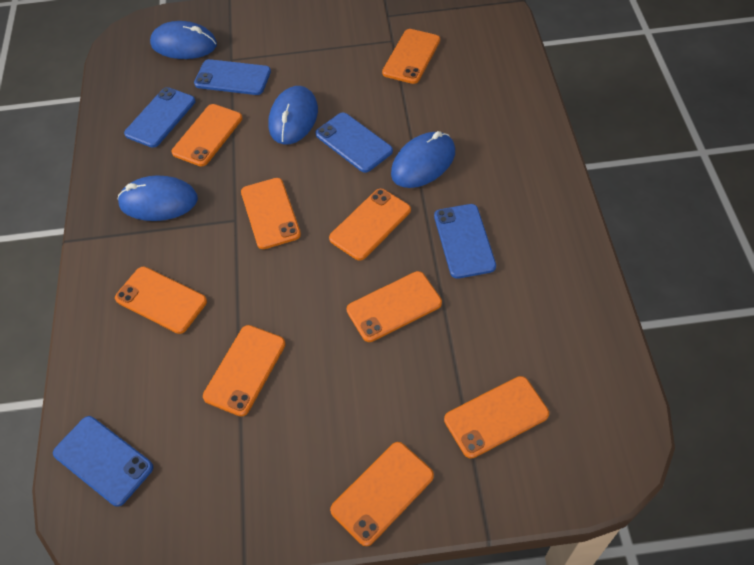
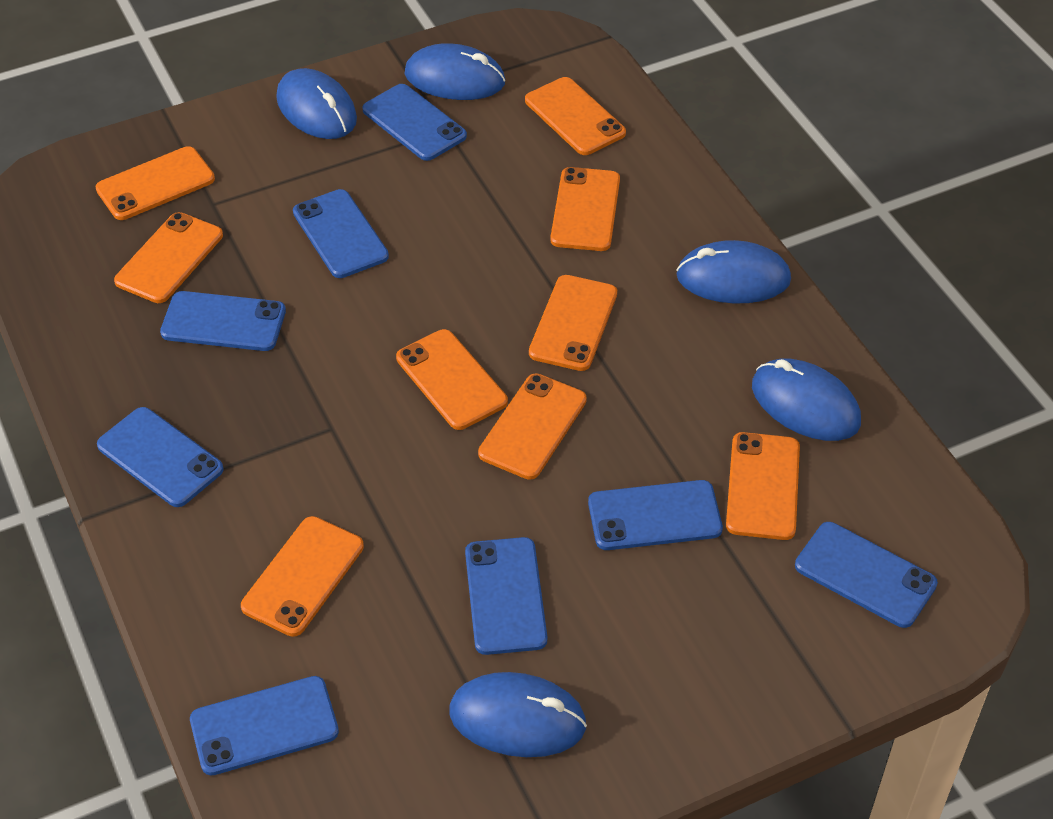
blue mouse: 4 -> 5
blue phone: 5 -> 8

